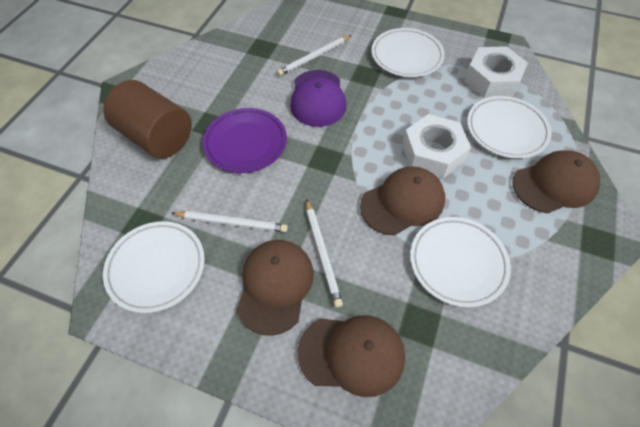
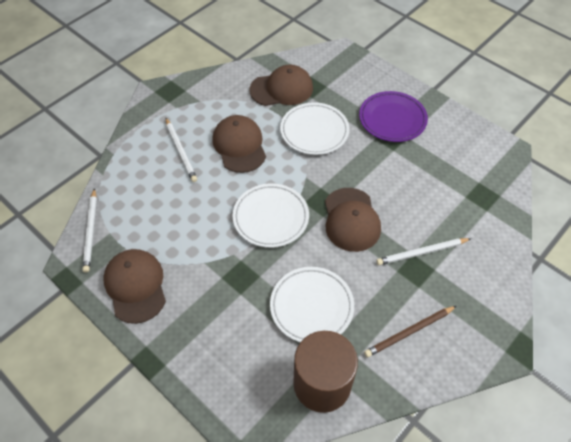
brown pencil: 0 -> 1
purple cap: 1 -> 0
white nut: 2 -> 0
white plate: 4 -> 3

